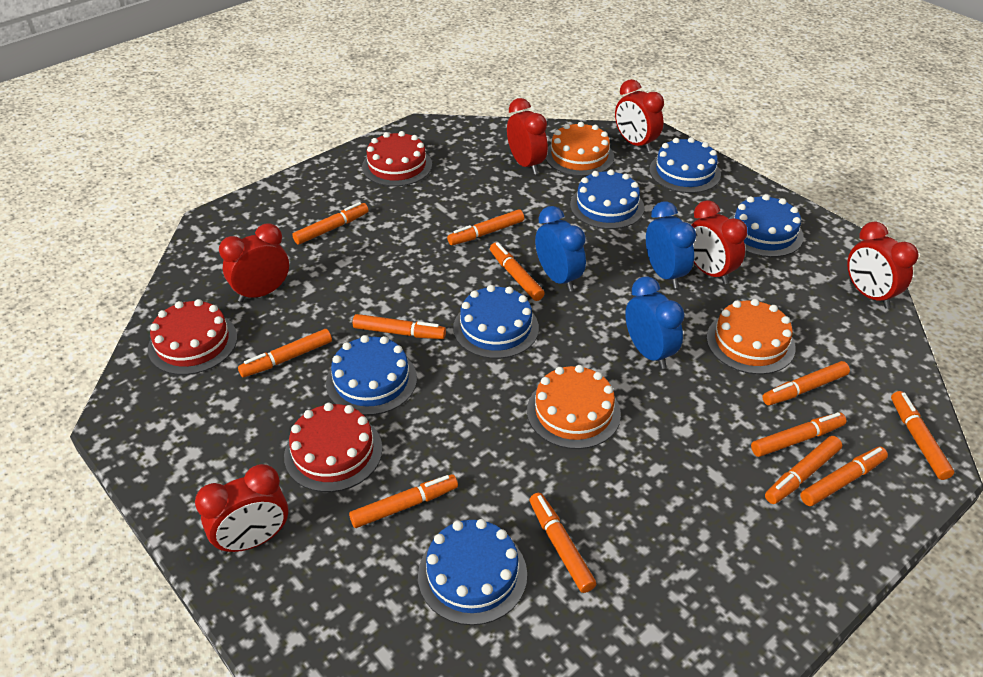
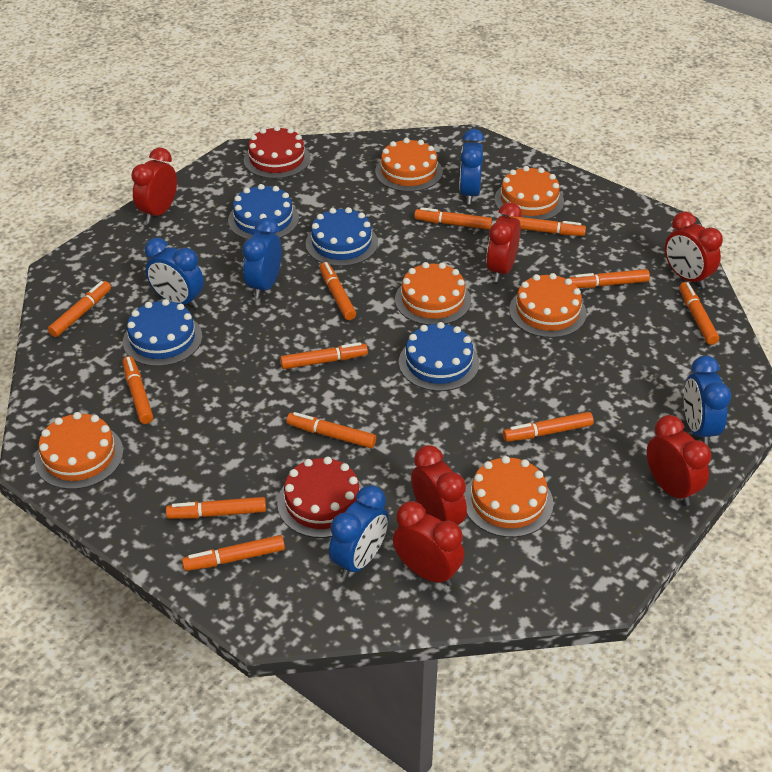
blue cake: 6 -> 4
blue clock: 3 -> 5
orange cake: 3 -> 6
red cake: 3 -> 2

